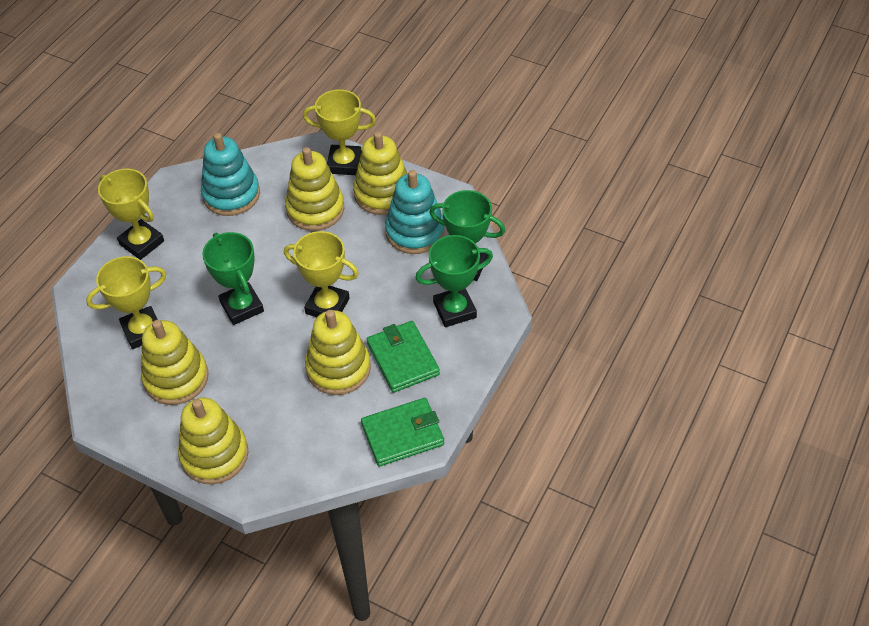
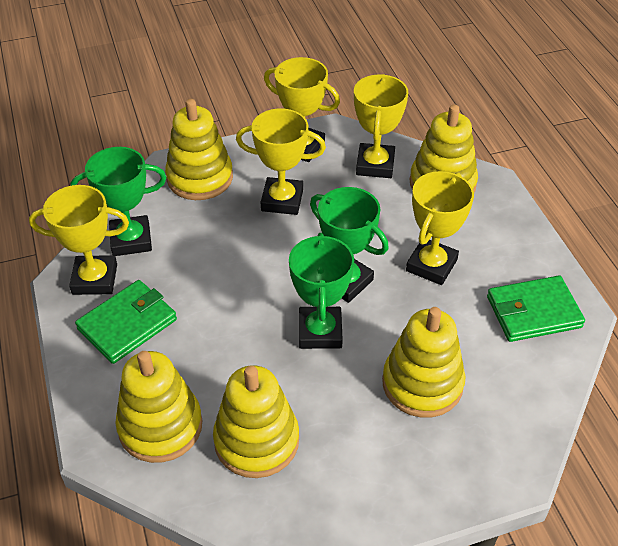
turquoise stacking toy: 2 -> 0
yellow trophy: 4 -> 5

